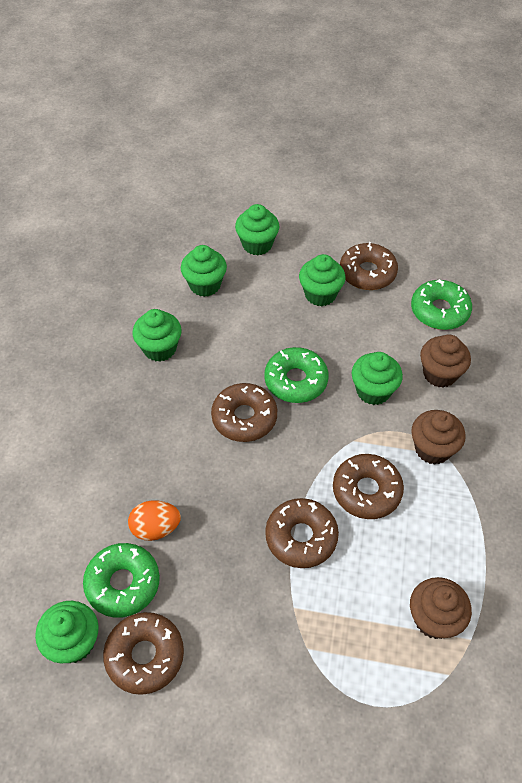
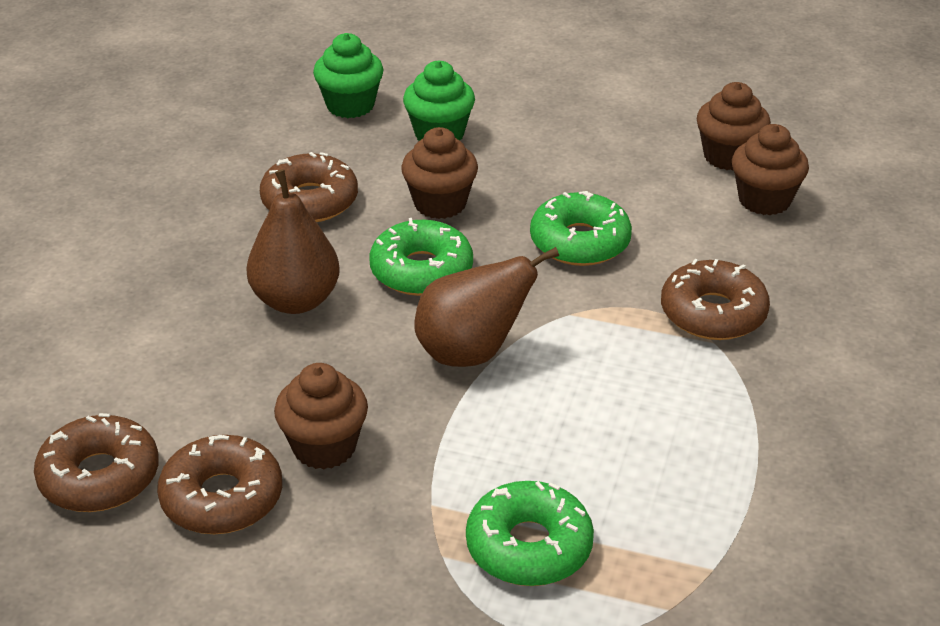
brown cupcake: 3 -> 4
brown donut: 5 -> 4
brown pear: 0 -> 2
green cupcake: 6 -> 2
orange egg: 1 -> 0

